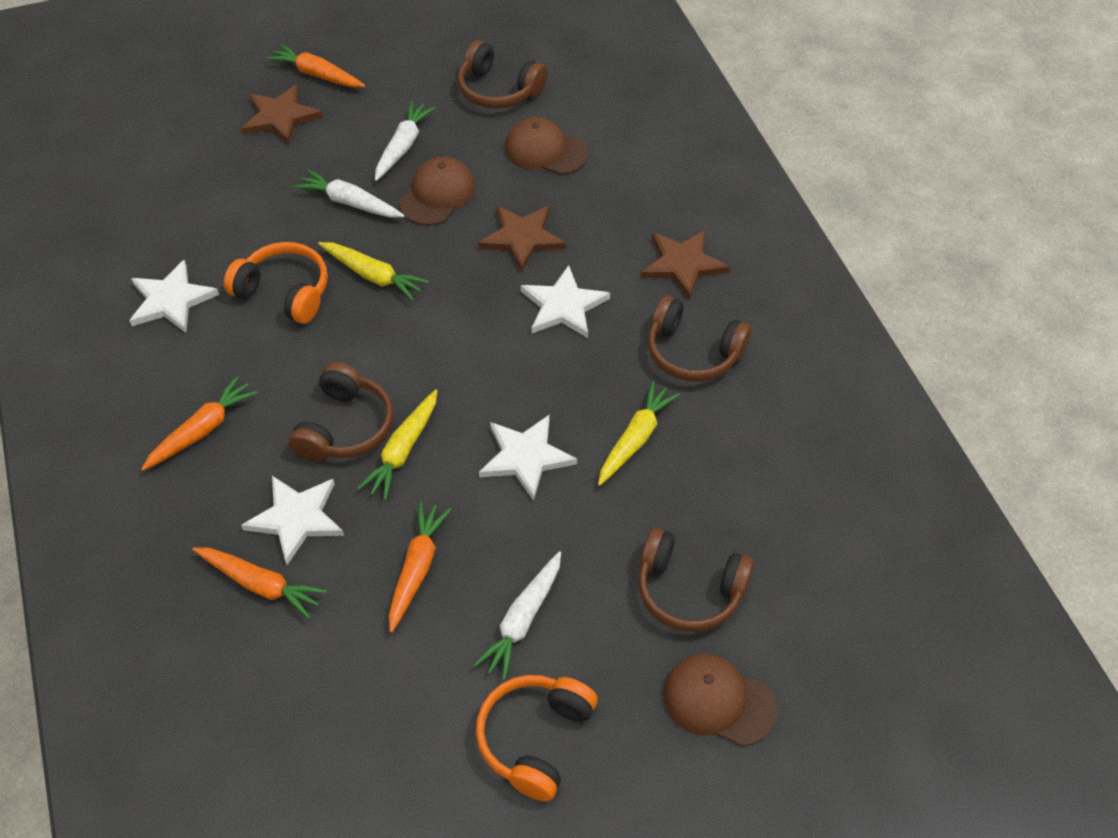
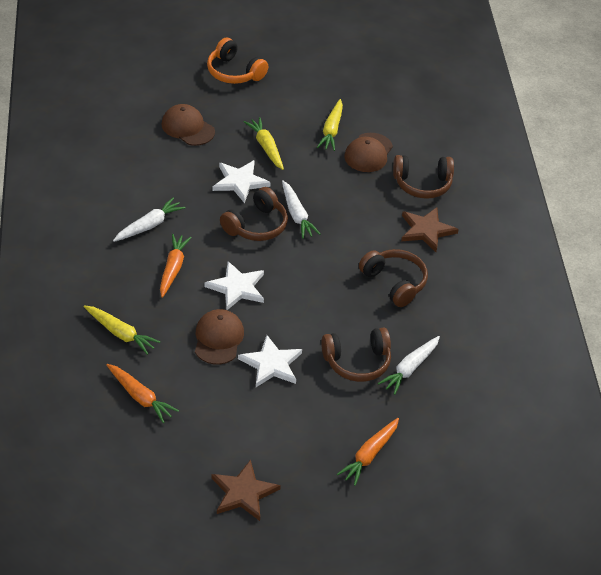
brown star: 3 -> 2
orange carrot: 4 -> 3
orange headphones: 2 -> 1
white star: 4 -> 3

